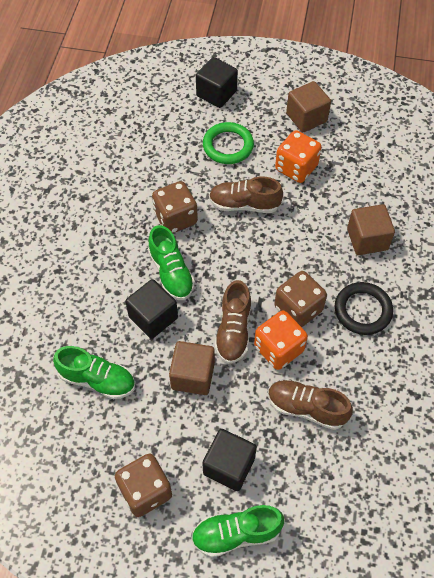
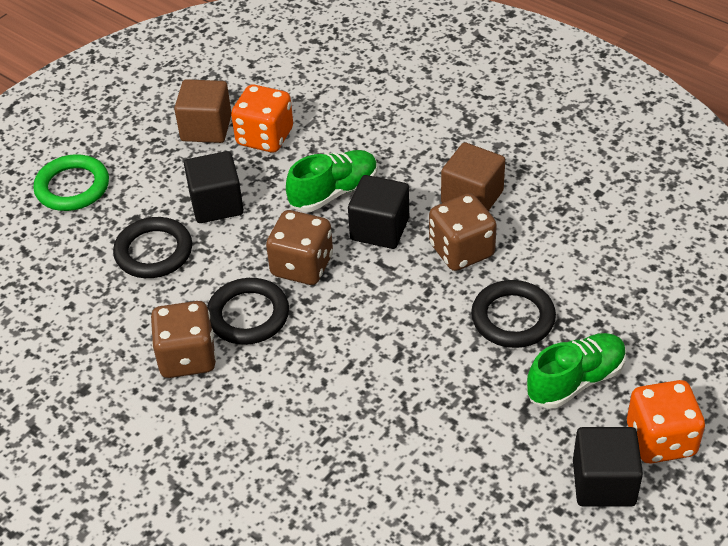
black ring: 1 -> 3
brown cube: 3 -> 2
brown shoe: 3 -> 0
green shoe: 3 -> 2

